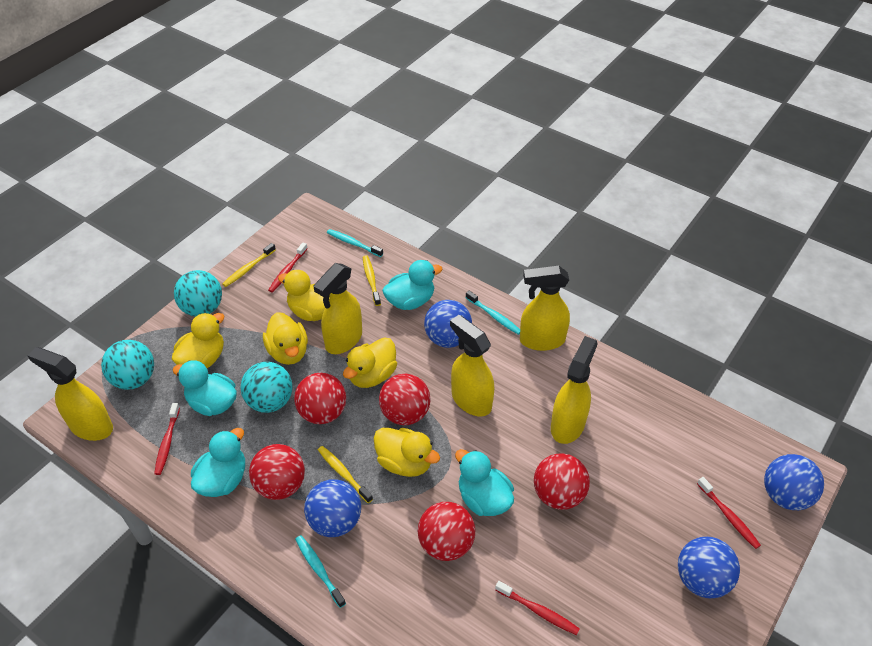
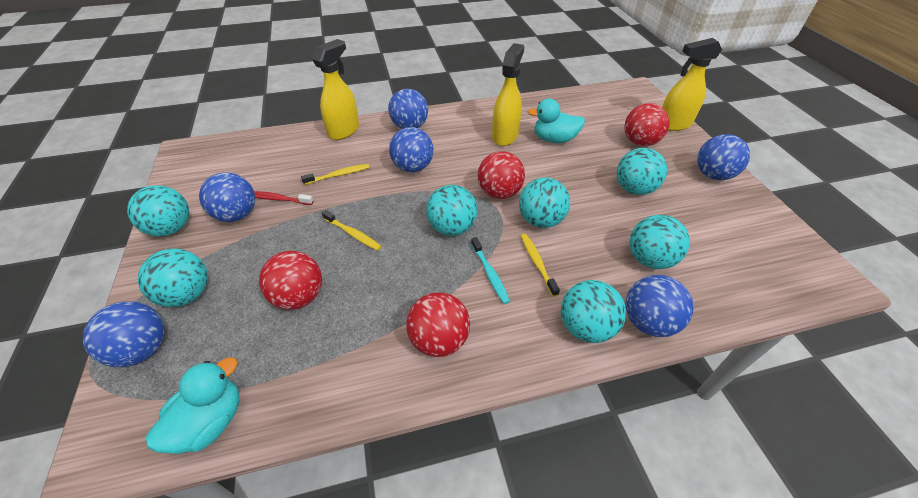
blue ball: 4 -> 6
red ball: 5 -> 4
red toothbrush: 4 -> 1
turquoise ball: 3 -> 7
turquoise duck: 4 -> 2
turquoise toothbrush: 3 -> 1
yellow duck: 5 -> 0
yellow spray bottle: 5 -> 3

